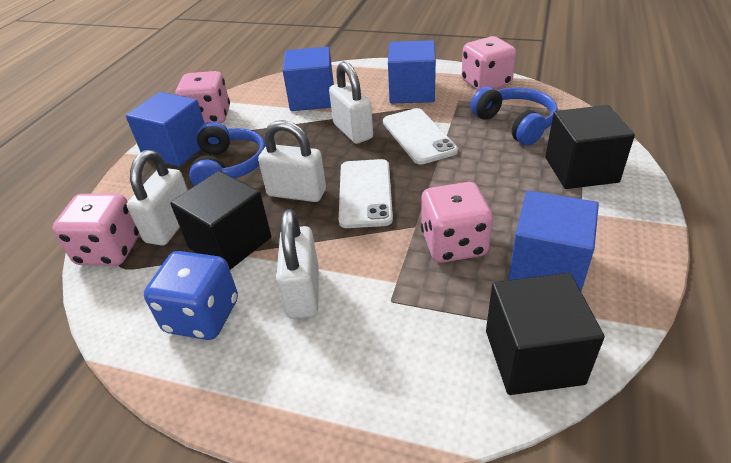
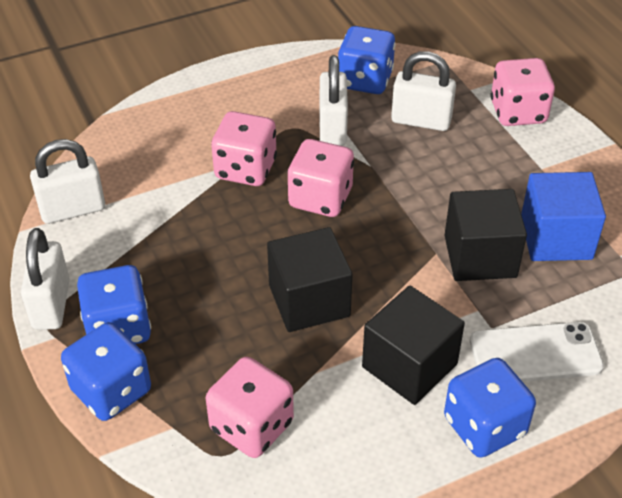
blue cube: 4 -> 1
blue dice: 1 -> 4
blue headphones: 2 -> 0
white phone: 2 -> 1

